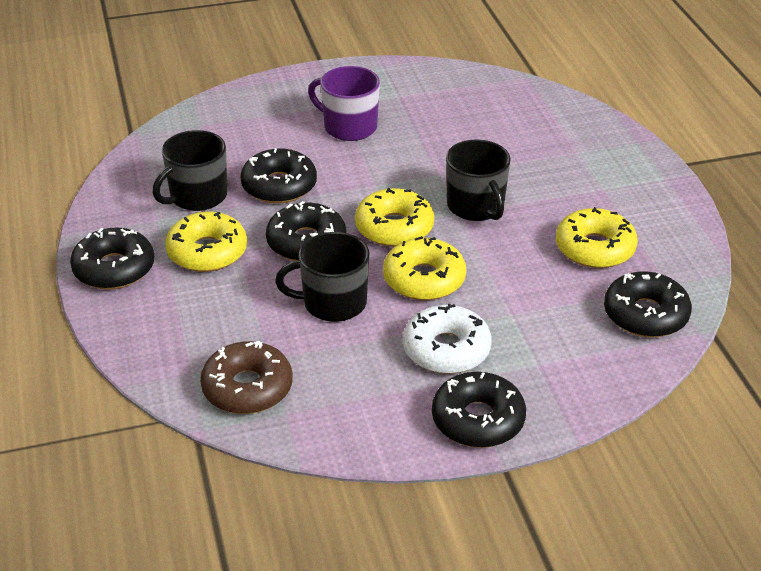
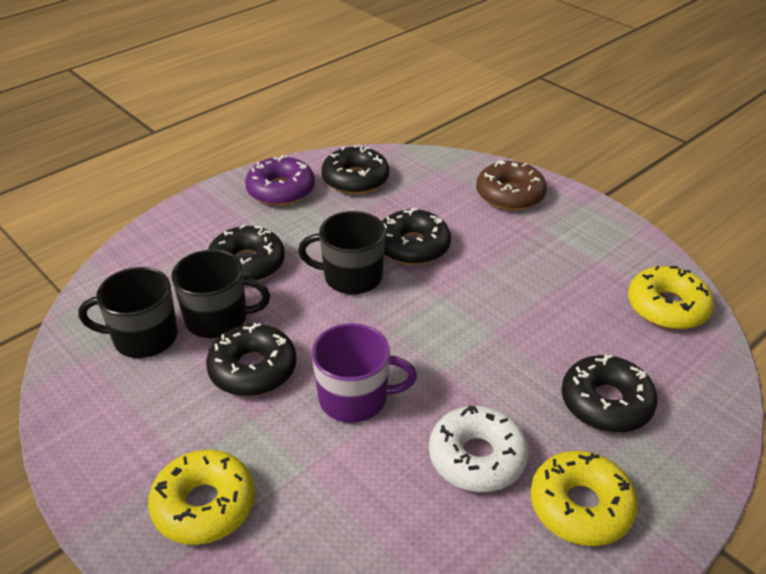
purple donut: 0 -> 1
yellow donut: 4 -> 3

